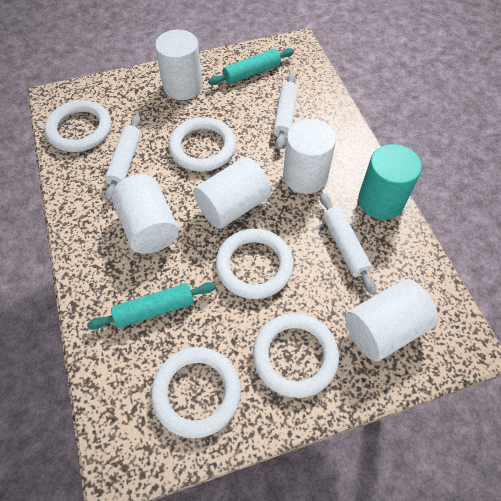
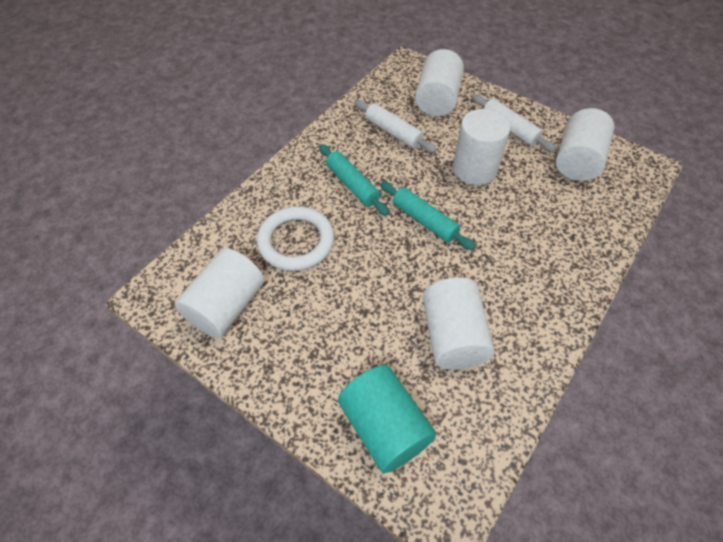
white ring: 5 -> 1
white rolling pin: 3 -> 2

